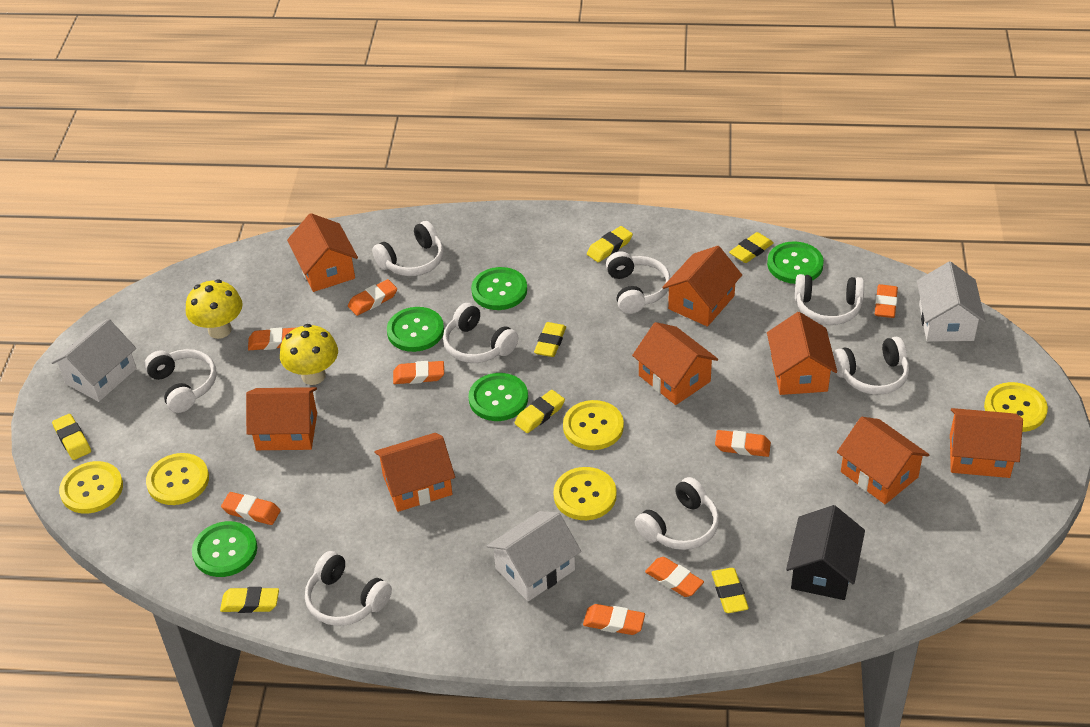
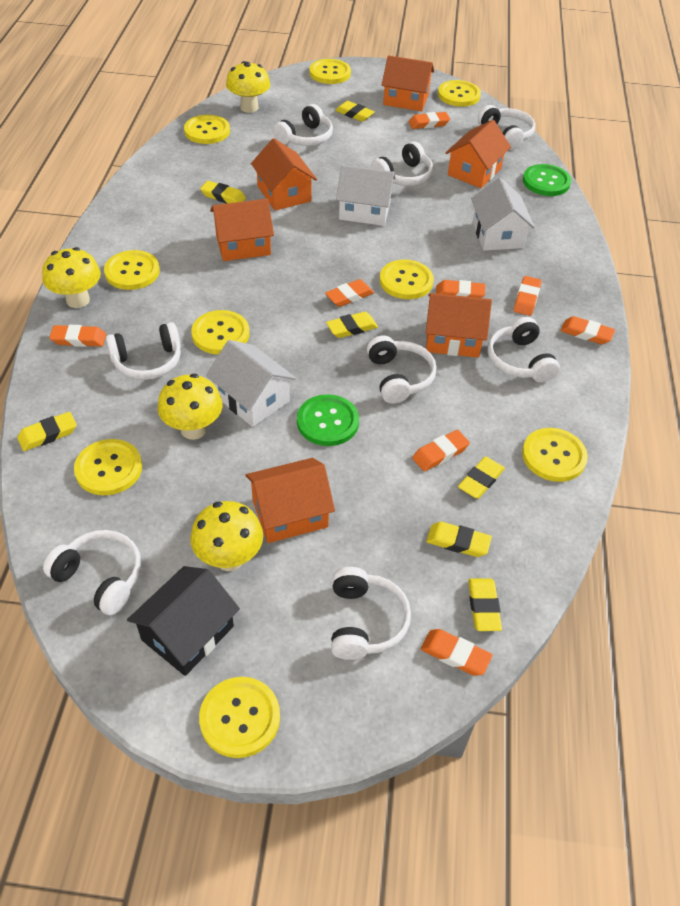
green button: 5 -> 2
orange house: 8 -> 6
yellow button: 5 -> 9
yellow mushroom: 2 -> 4

